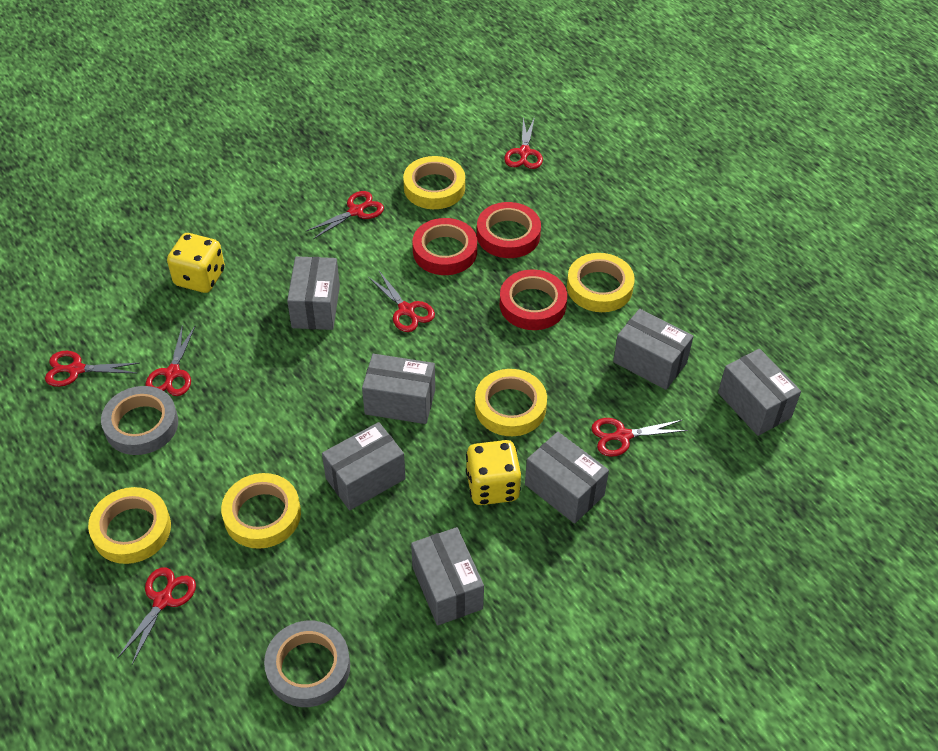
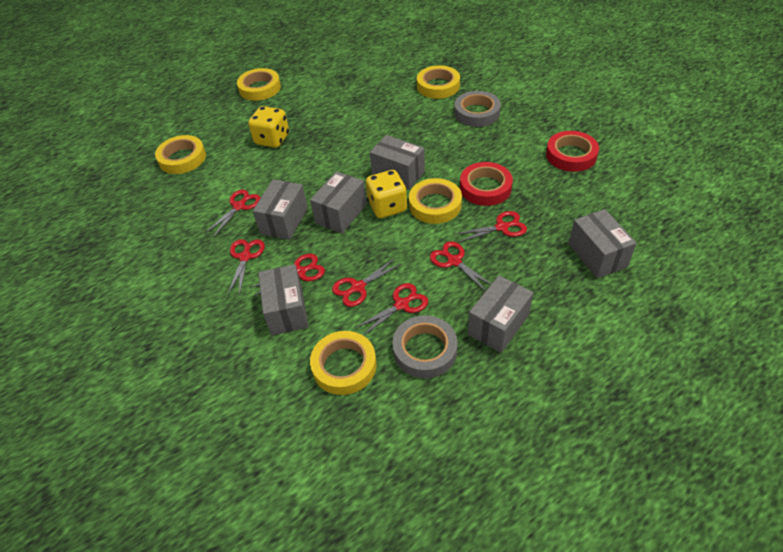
grey box: 7 -> 6
red tape: 3 -> 2

